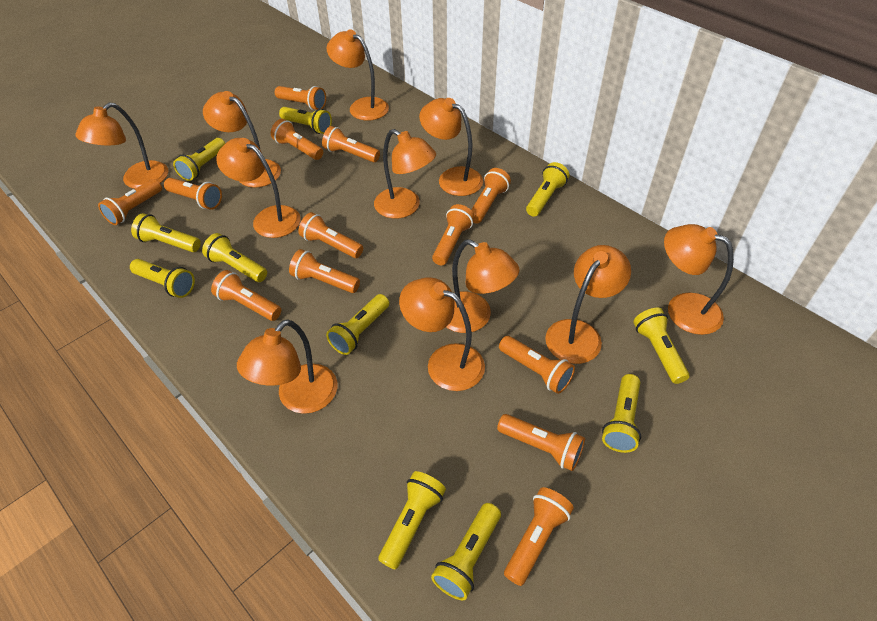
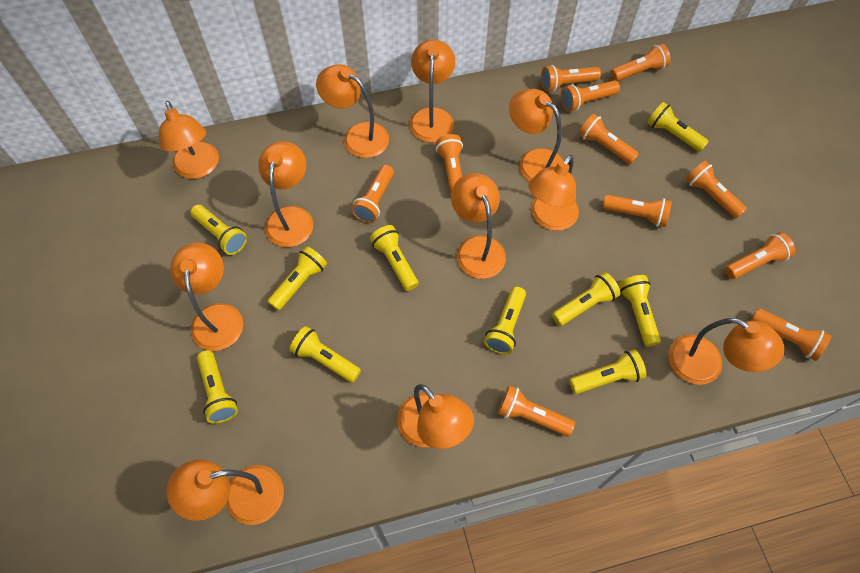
orange flashlight: 13 -> 11
yellow flashlight: 11 -> 10

